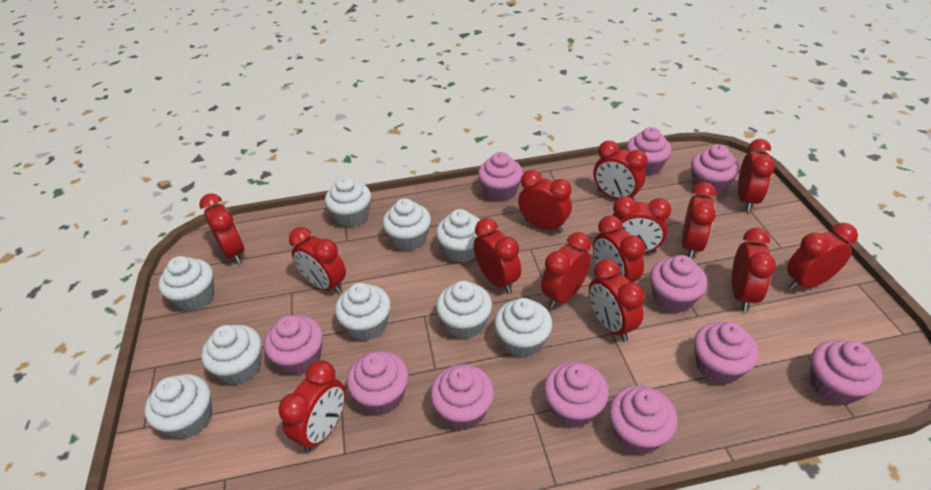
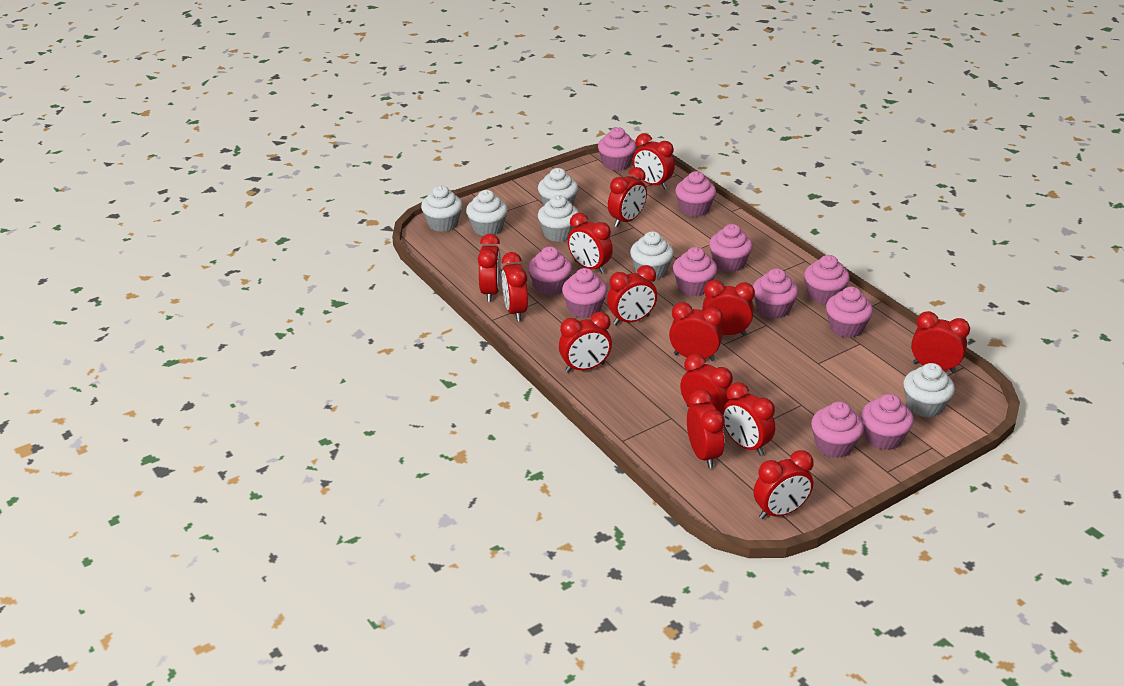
white cupcake: 9 -> 6

